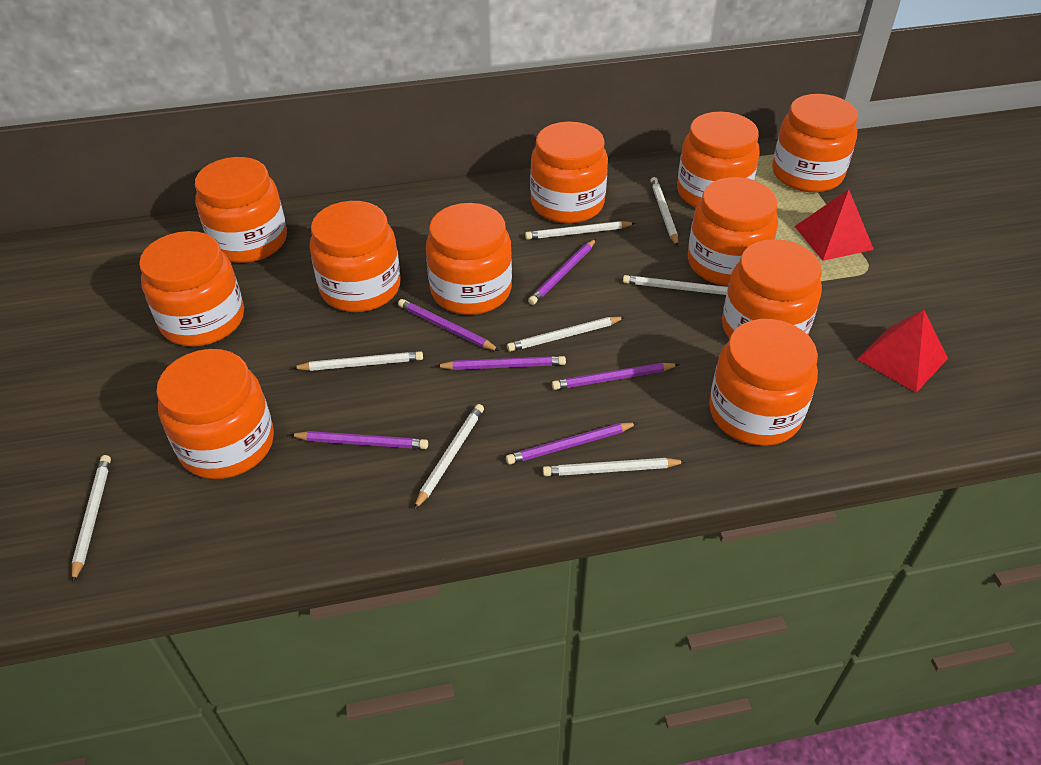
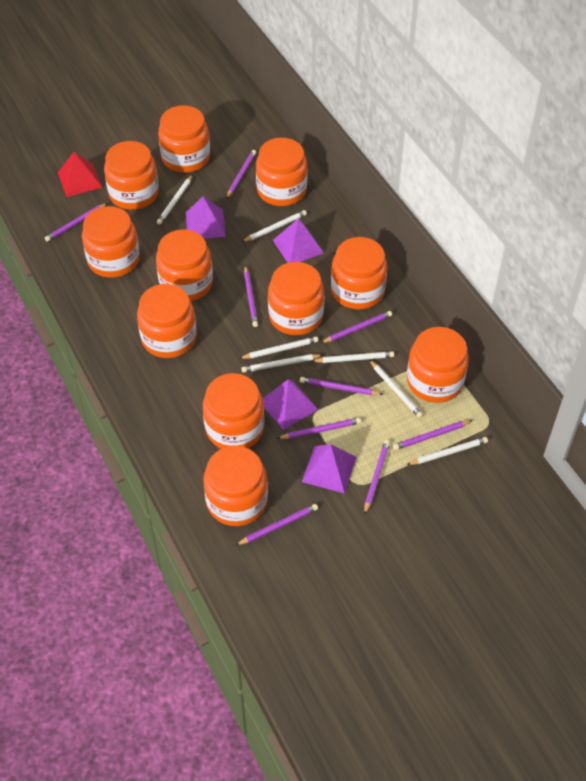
purple pencil: 6 -> 9
purple pyramid: 0 -> 4
red pyramid: 2 -> 1
white pencil: 8 -> 7

